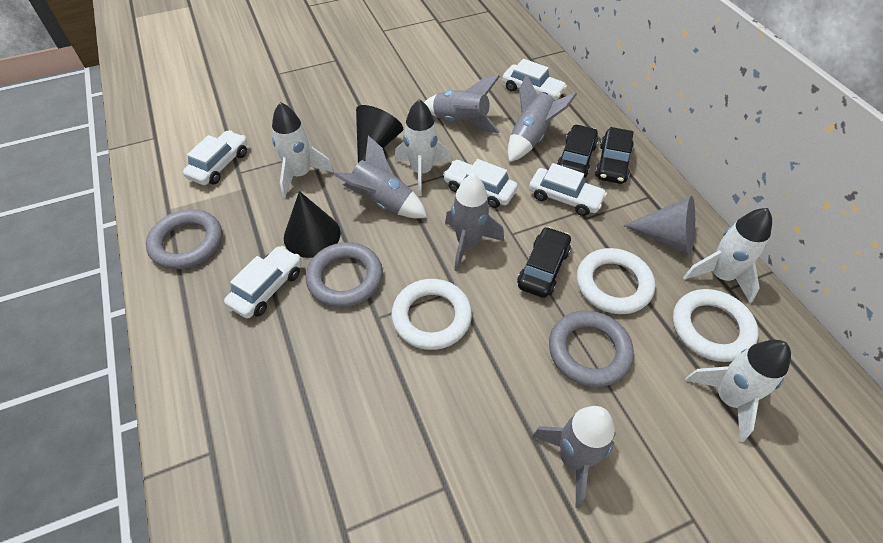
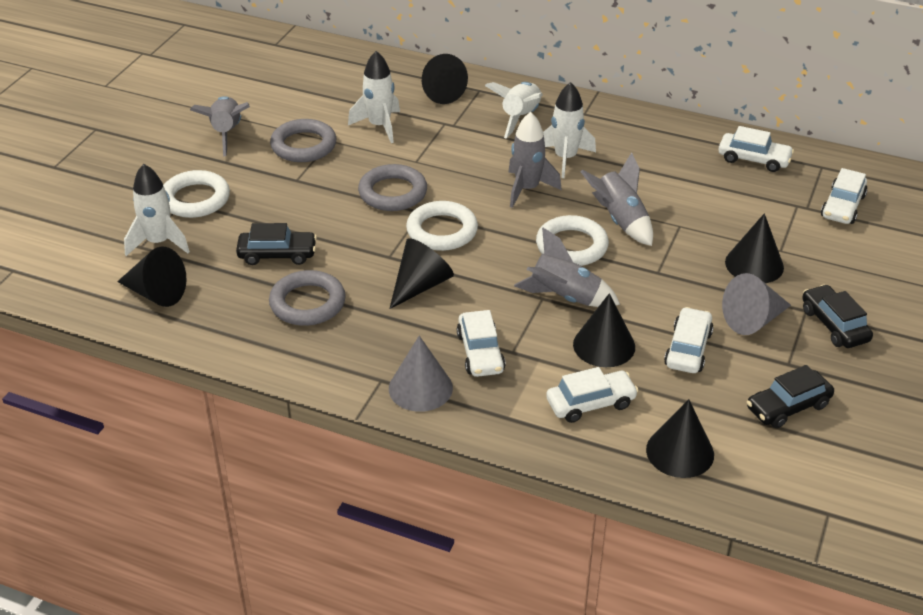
black cone: 2 -> 6
grey cone: 1 -> 2
grey rocket: 5 -> 4

